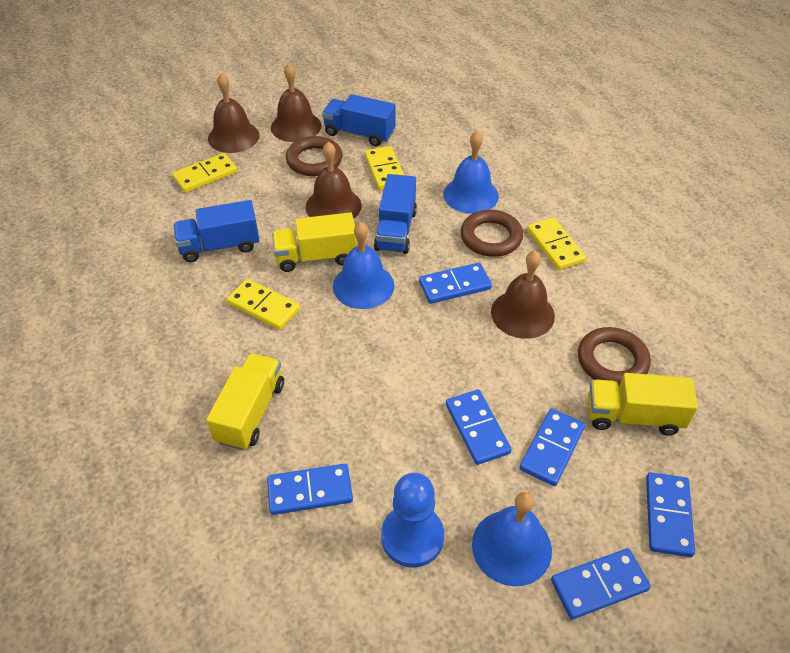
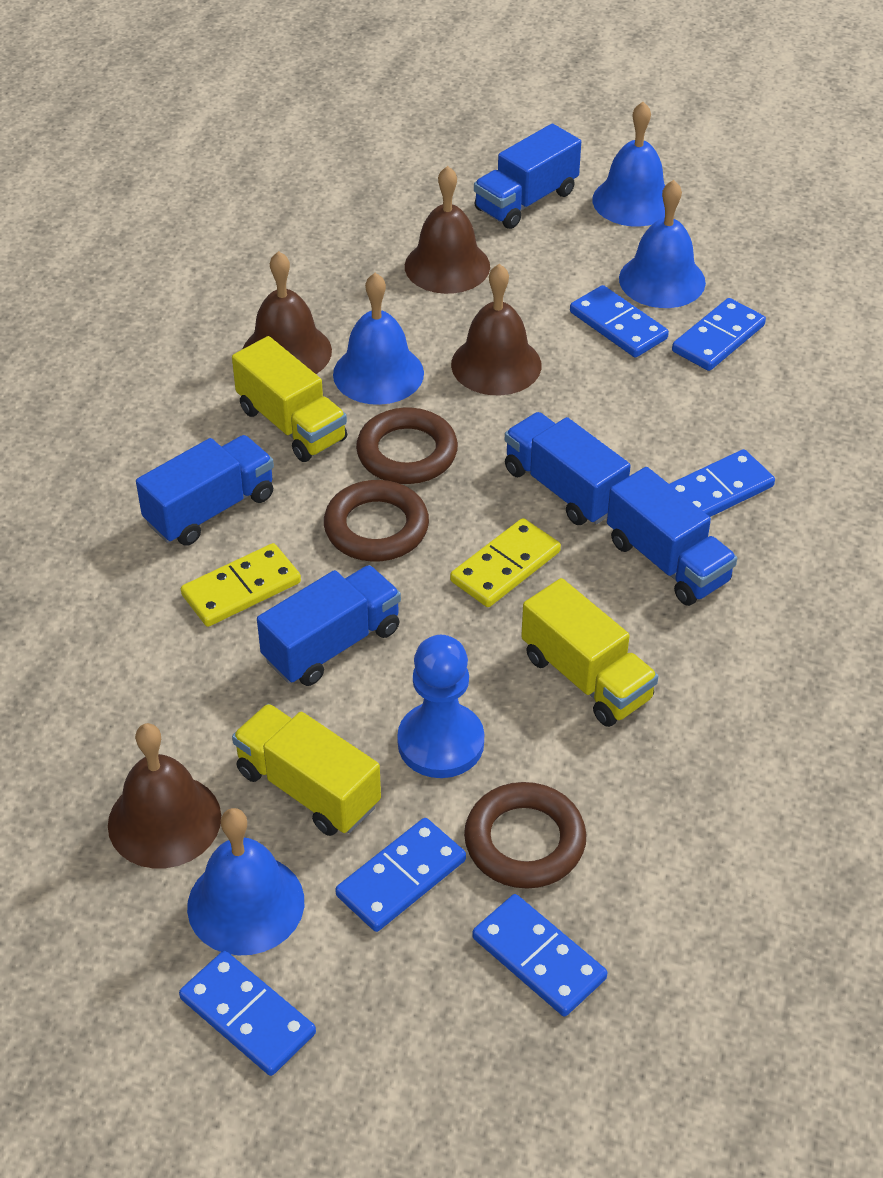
blue bell: 3 -> 4
blue truck: 3 -> 5
yellow domino: 4 -> 2

